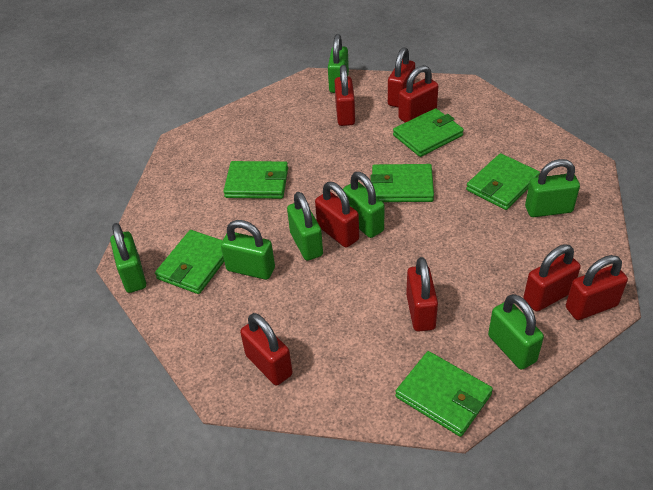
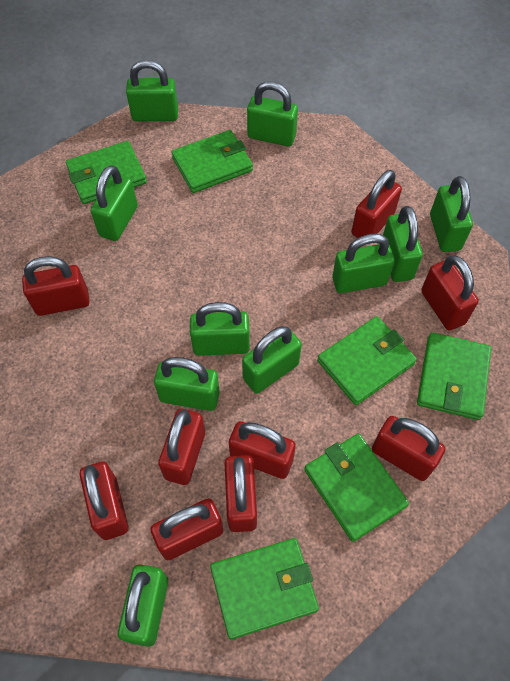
green padlock: 7 -> 10
red padlock: 8 -> 9

